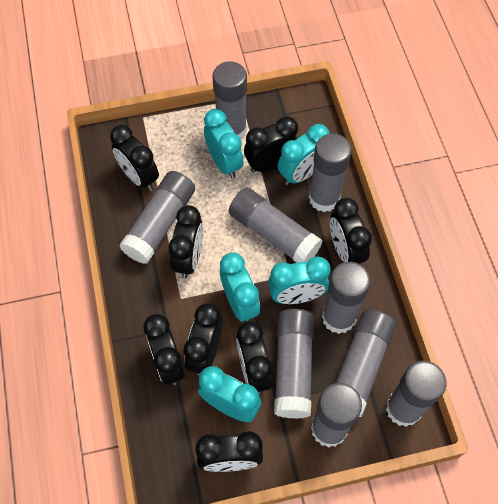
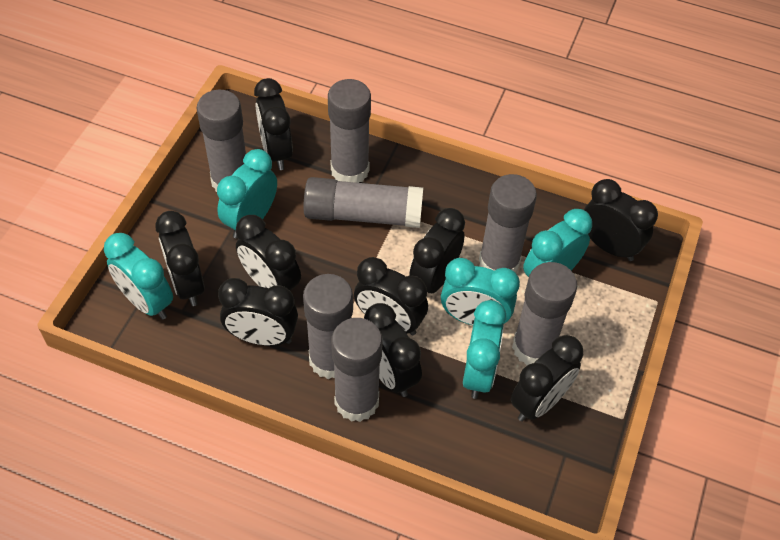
black clock: 8 -> 9
grey glue stick: 9 -> 7

